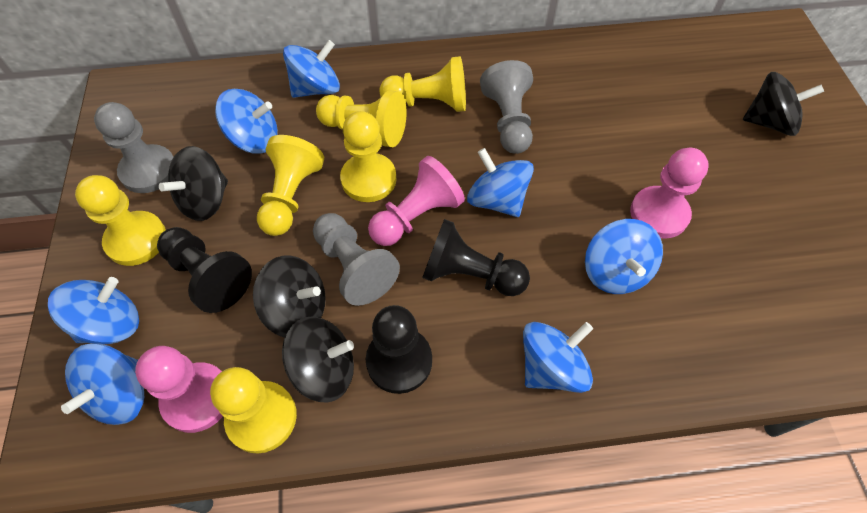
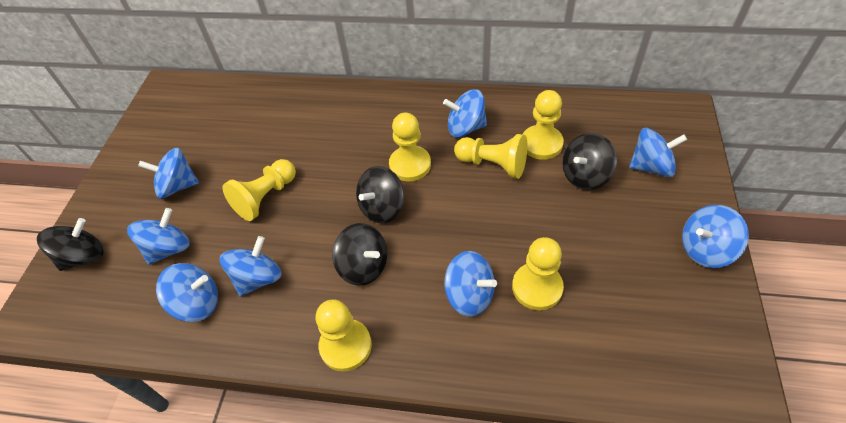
black pawn: 3 -> 0
blue spinning top: 7 -> 8
grey pawn: 3 -> 0
pink pawn: 3 -> 0

